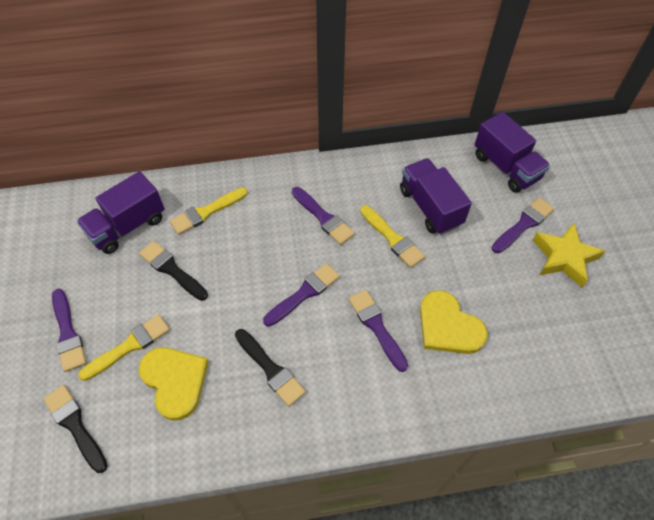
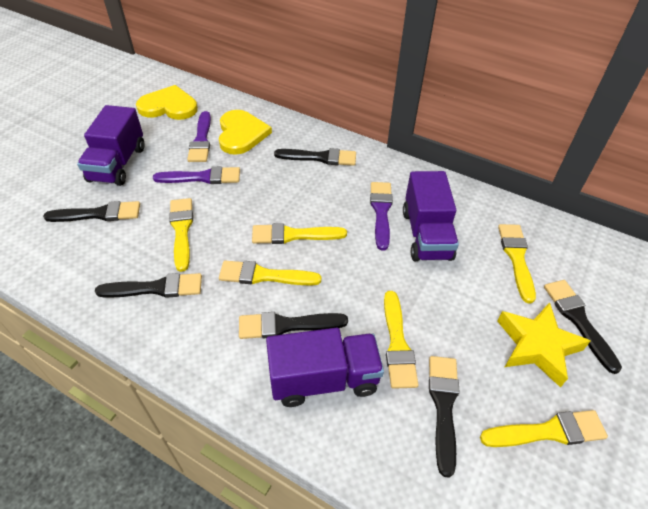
black brush: 3 -> 6
purple brush: 5 -> 3
yellow brush: 3 -> 6

